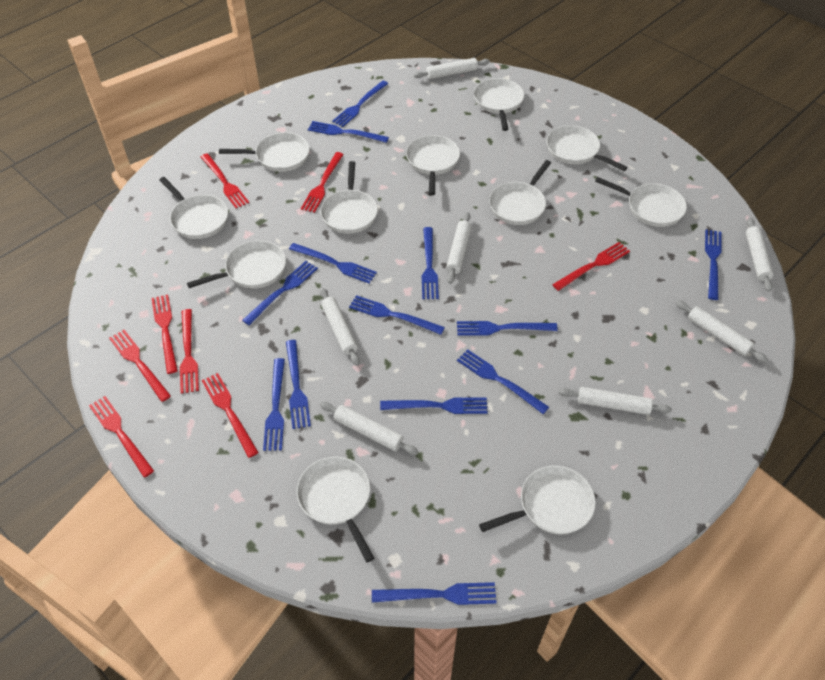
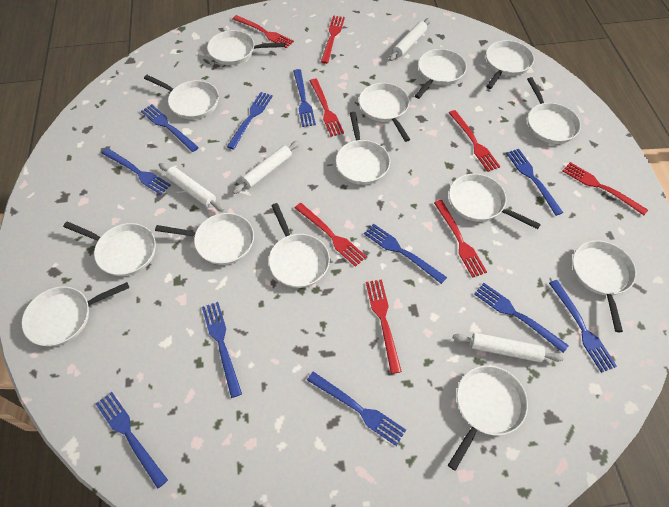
blue fork: 13 -> 11
white pan: 11 -> 14
white rolling pin: 7 -> 4

